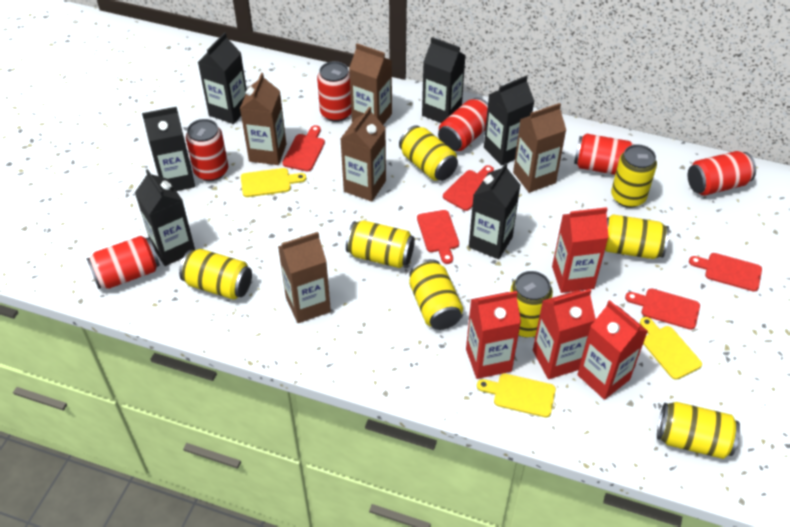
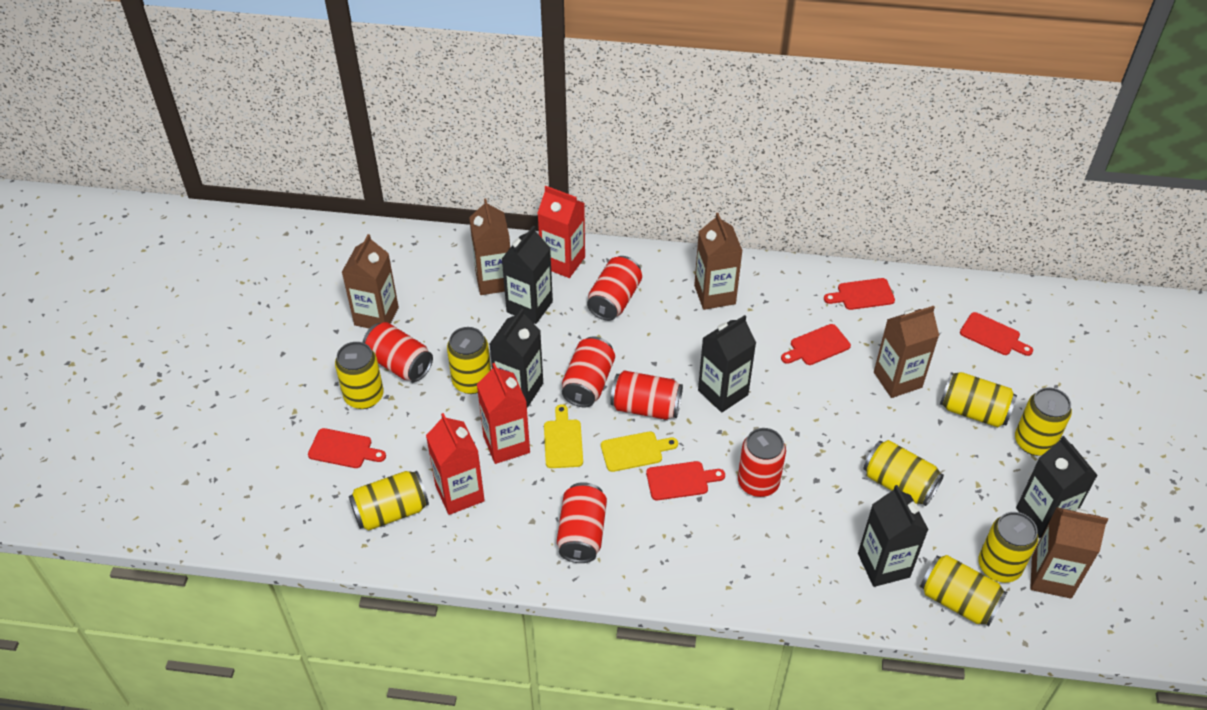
black carton: 6 -> 5
red carton: 4 -> 3
yellow cutting board: 3 -> 2

